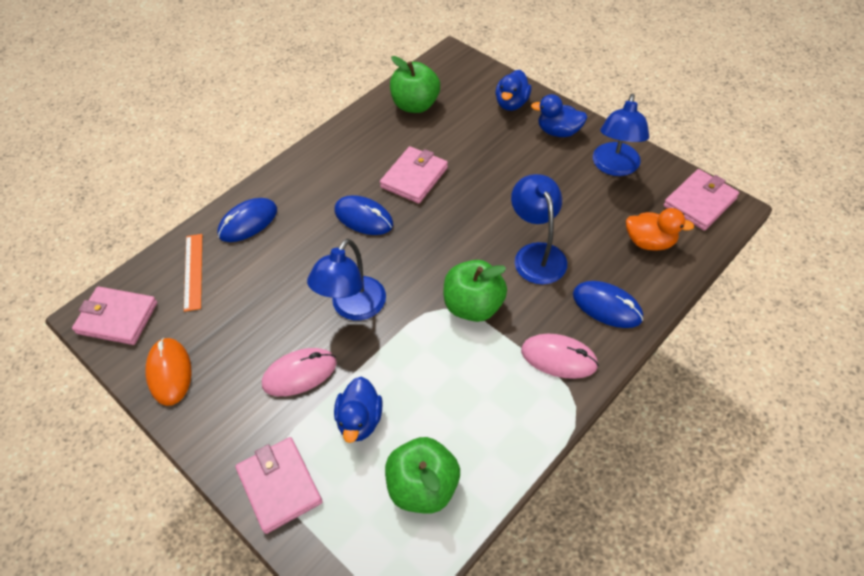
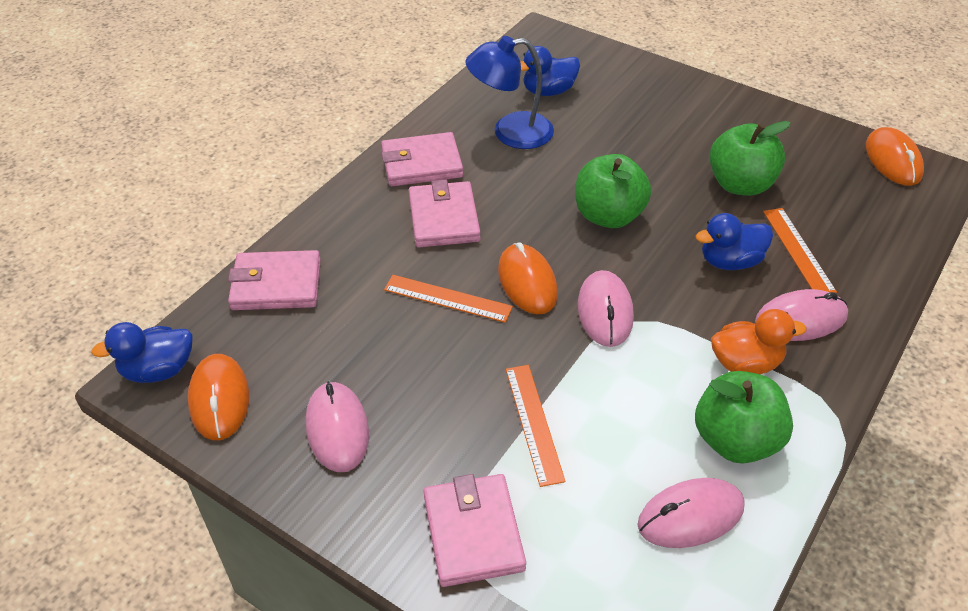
blue lamp: 3 -> 1
blue mouse: 3 -> 0
orange mouse: 1 -> 3
orange ruler: 1 -> 3
pink mouse: 2 -> 4

